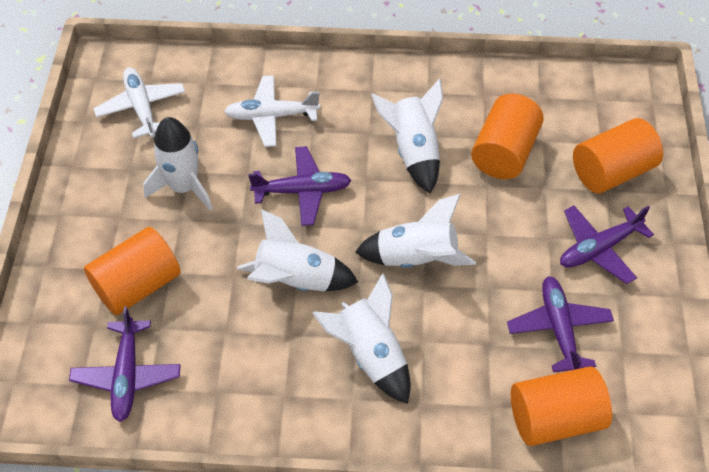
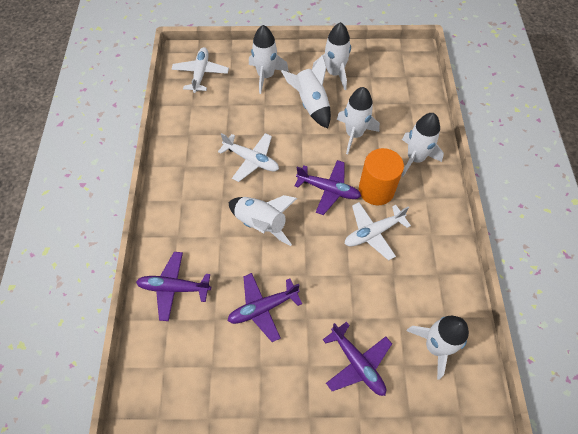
orange cylinder: 4 -> 1
white plane: 2 -> 3
white rocket: 5 -> 7

